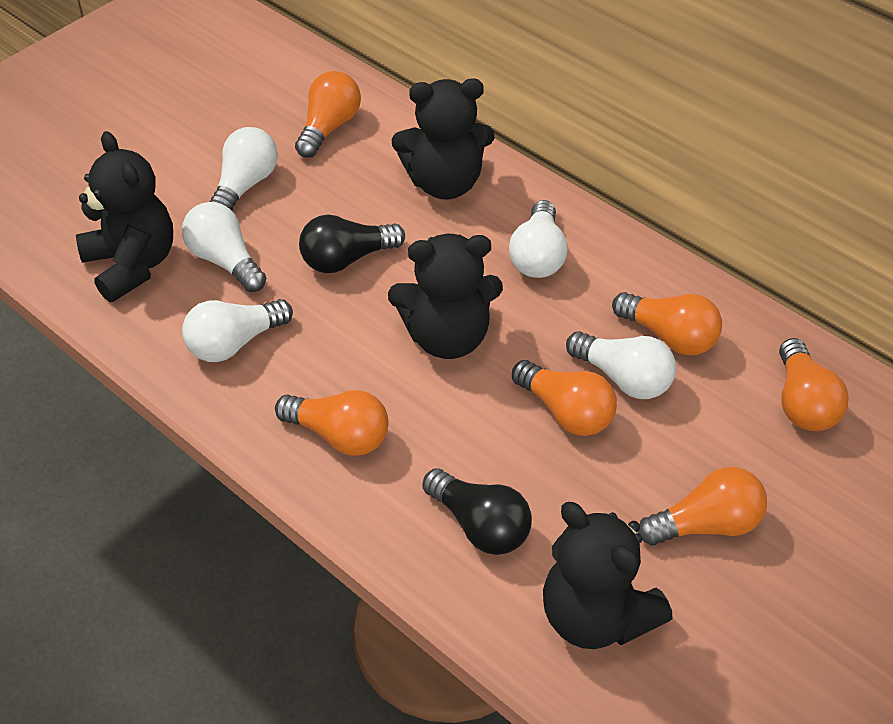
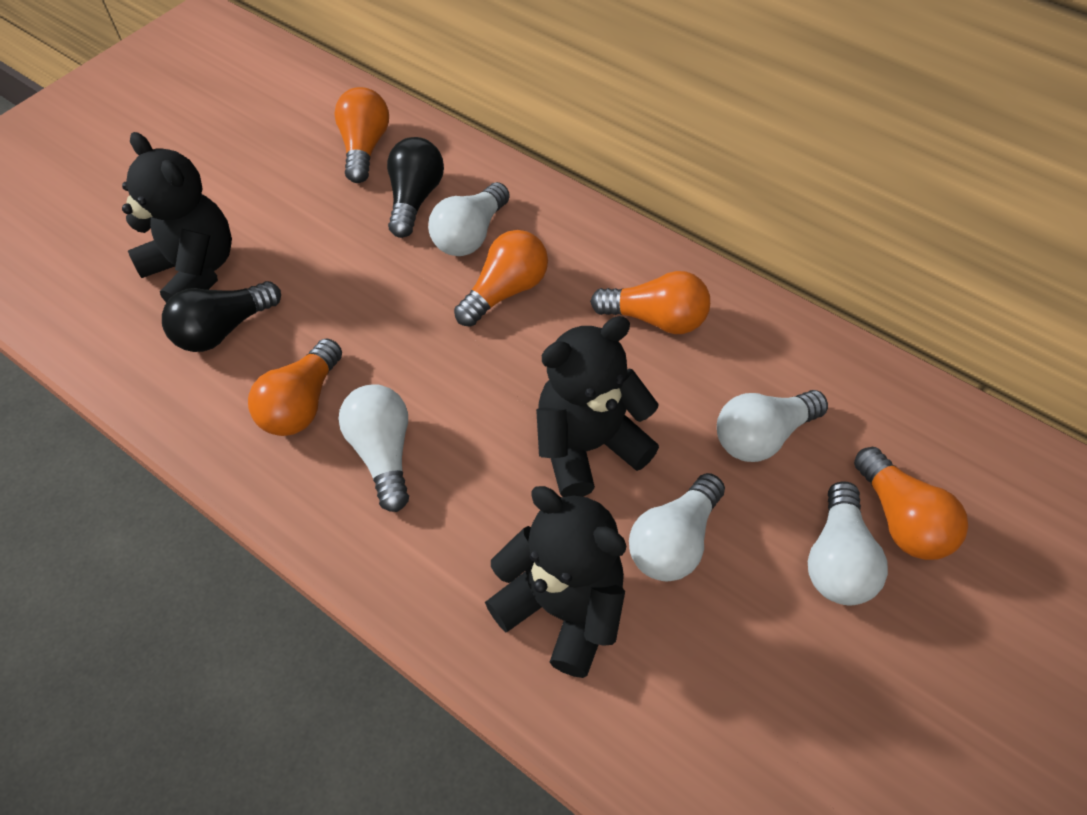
black teddy bear: 4 -> 3
orange light bulb: 6 -> 5

